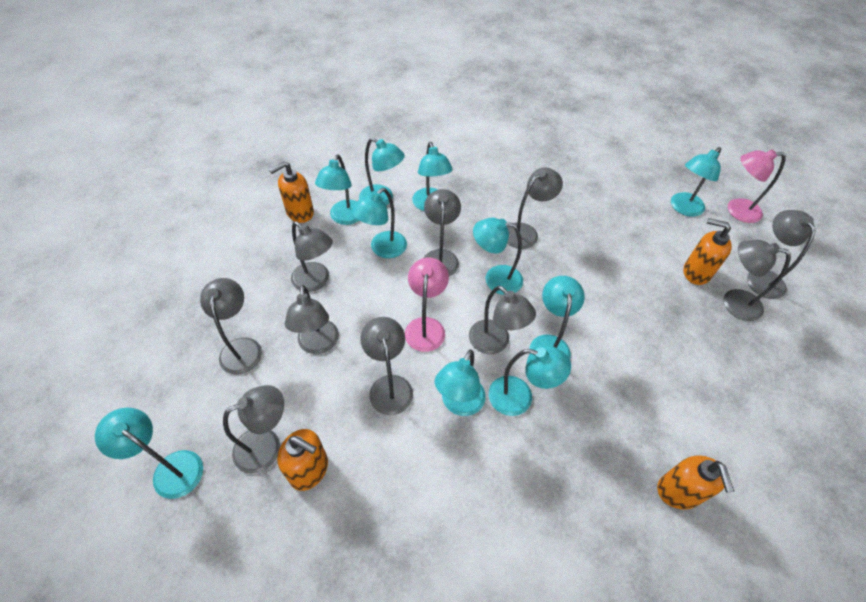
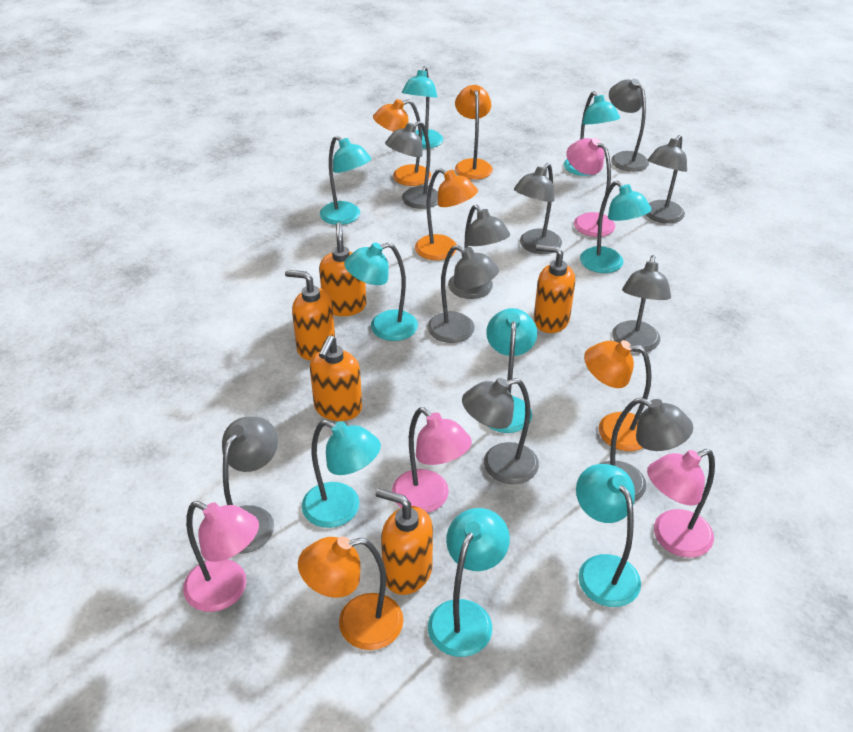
orange lamp: 0 -> 5
orange soap dispenser: 4 -> 5
pink lamp: 2 -> 4
turquoise lamp: 10 -> 9

